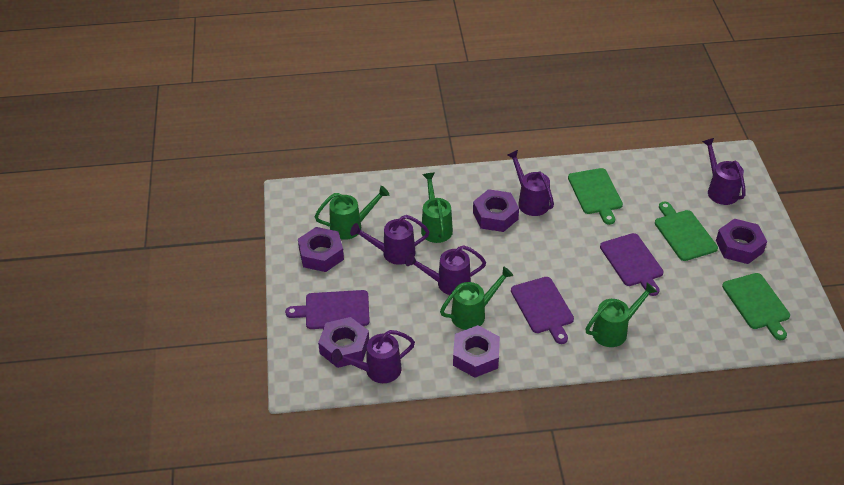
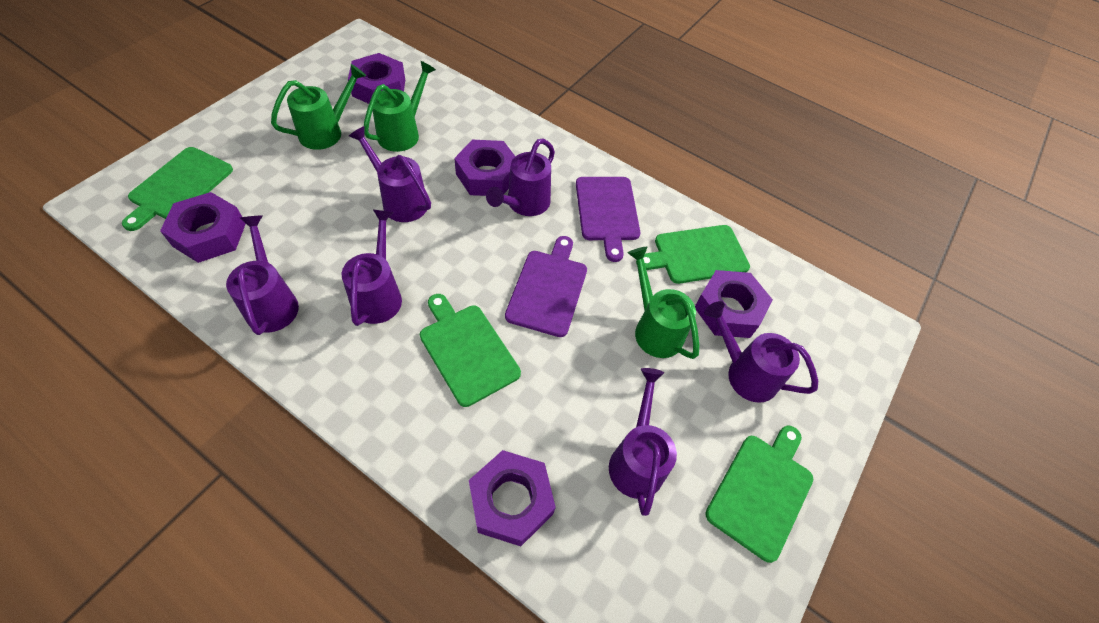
green cutting board: 3 -> 4
green watering can: 4 -> 3
purple cutting board: 3 -> 2
purple watering can: 5 -> 6

